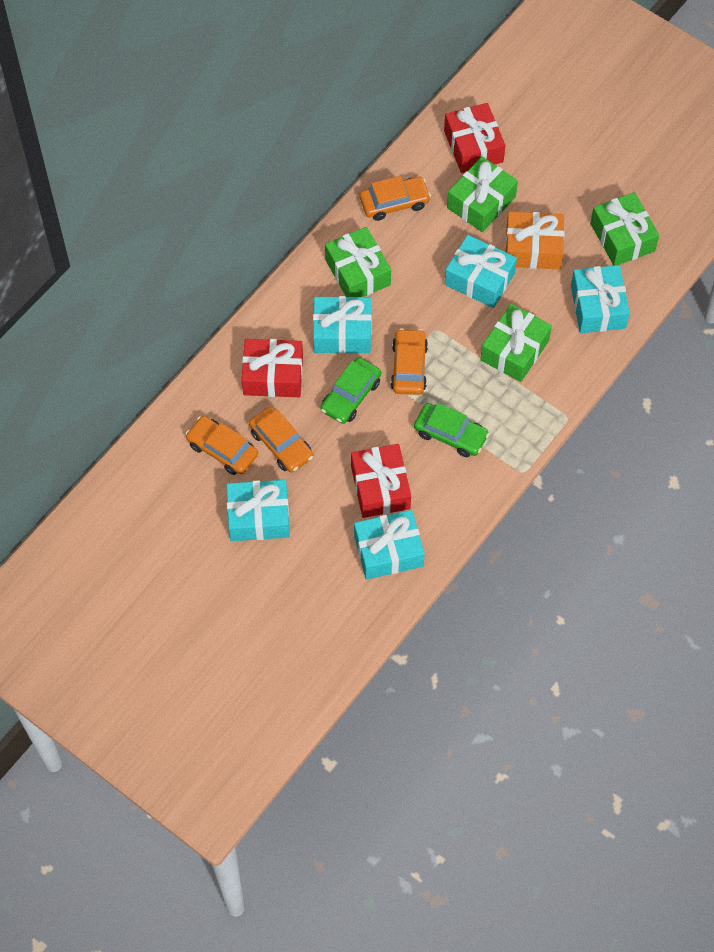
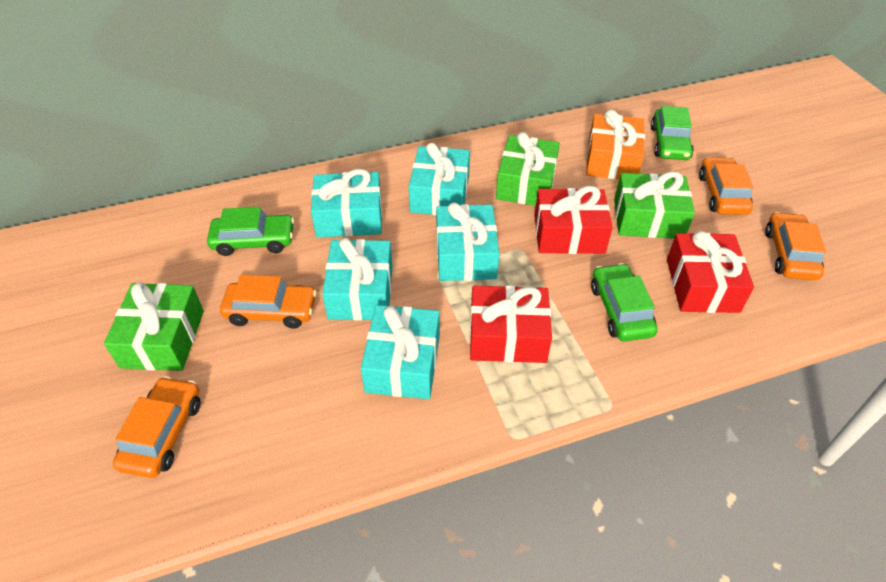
green car: 2 -> 3
green gift: 4 -> 3

